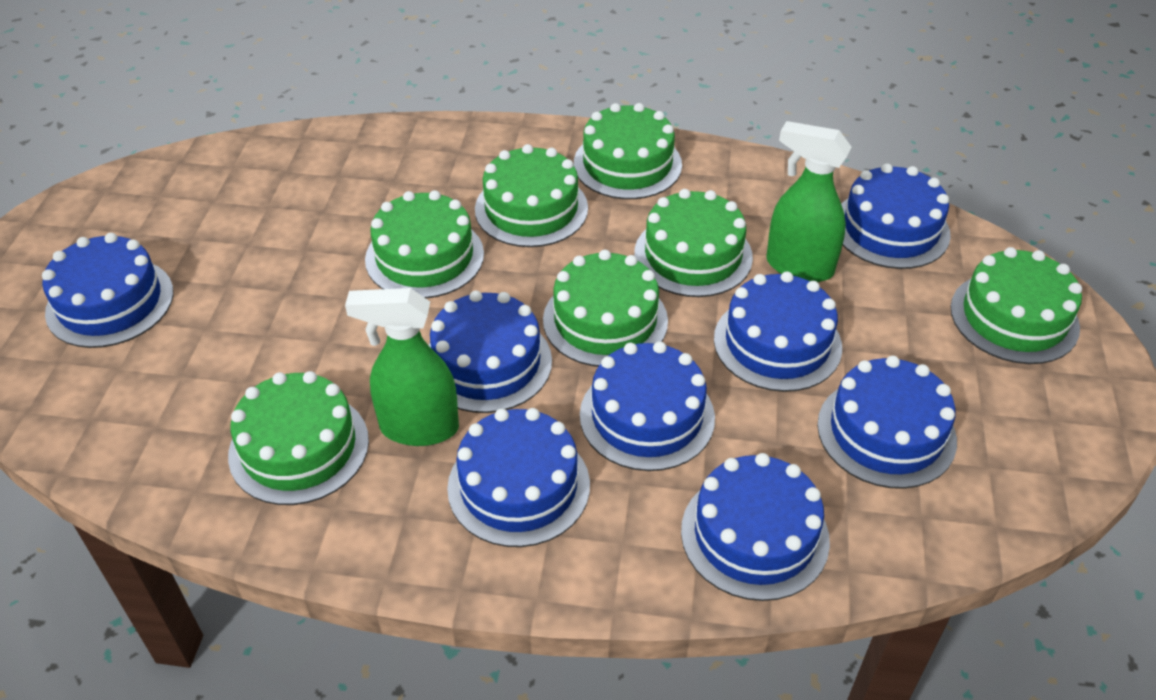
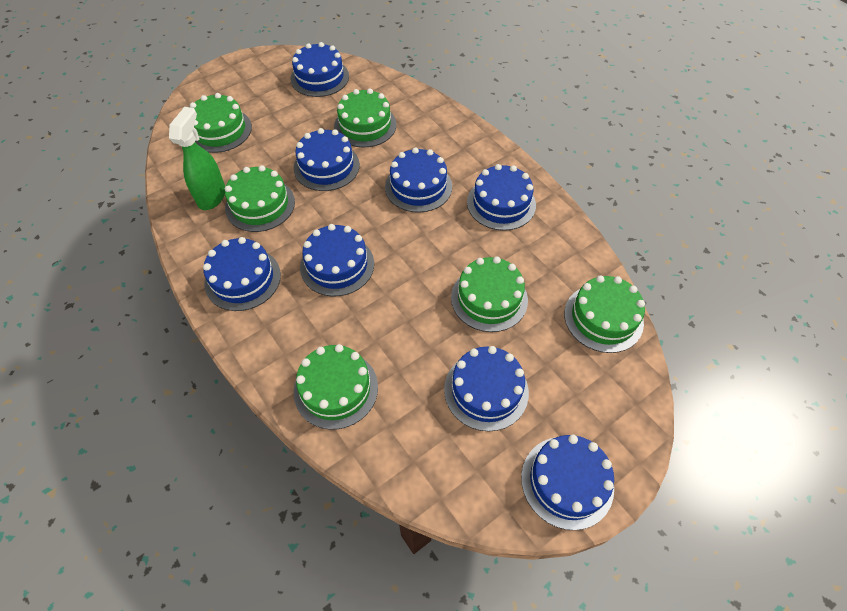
green cake: 7 -> 6
green spray bottle: 2 -> 1

